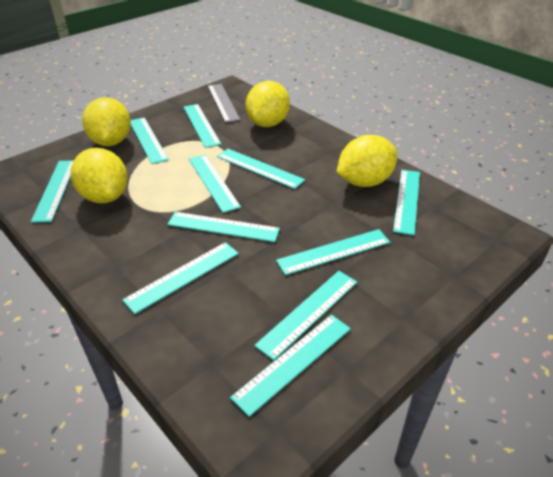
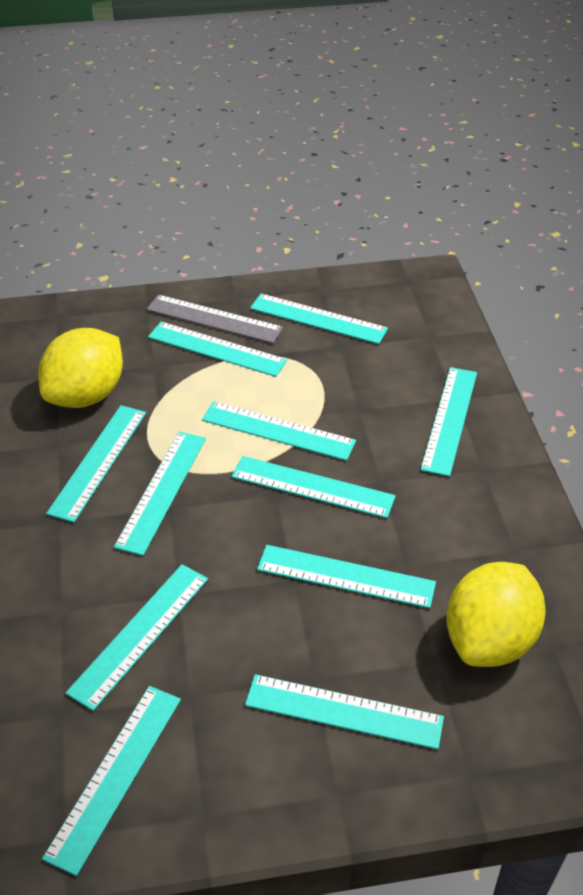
yellow lemon: 4 -> 2

